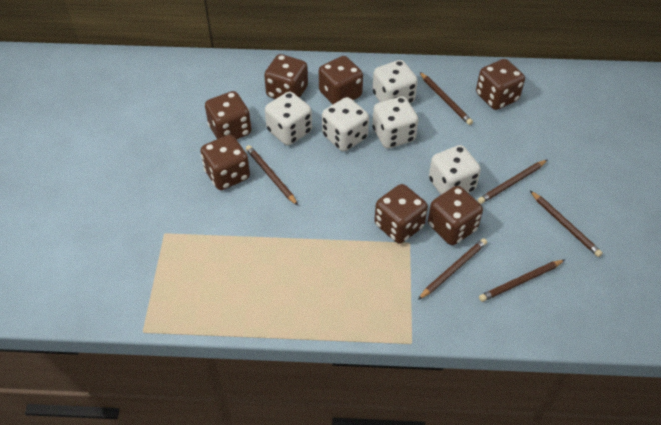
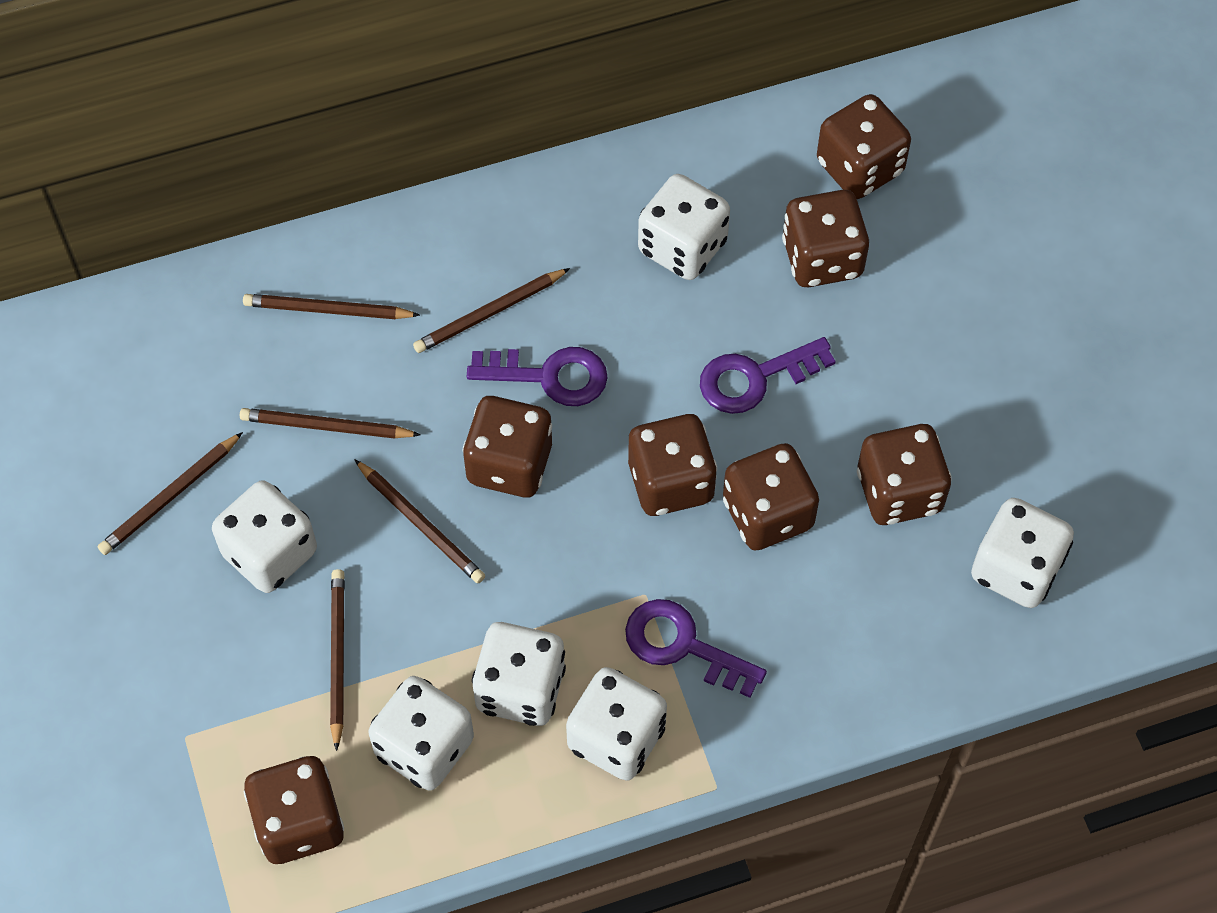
purple key: 0 -> 3
white dice: 5 -> 6

